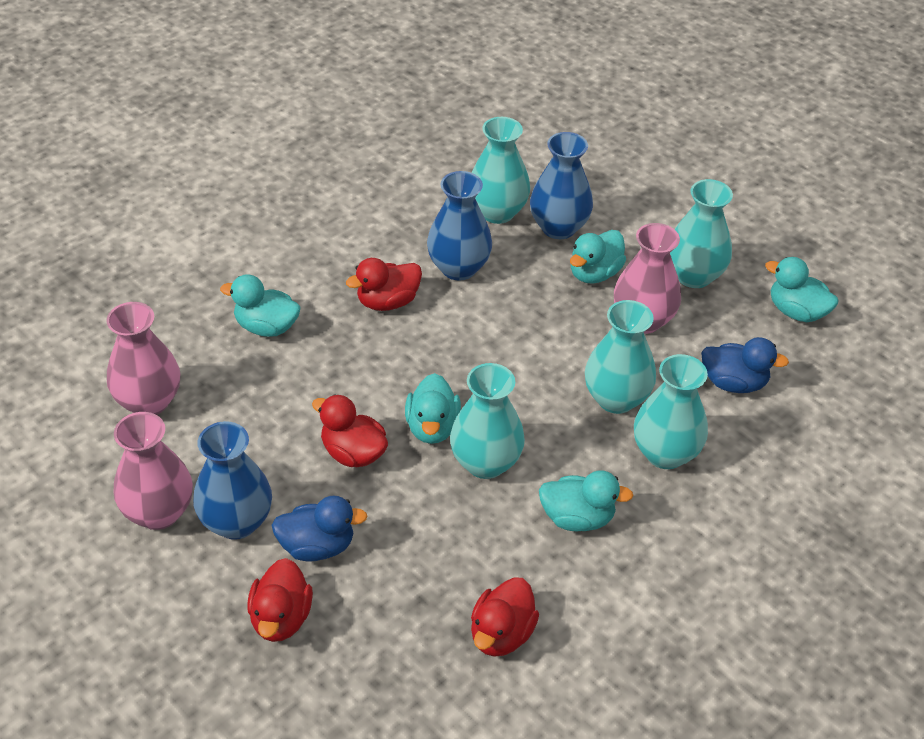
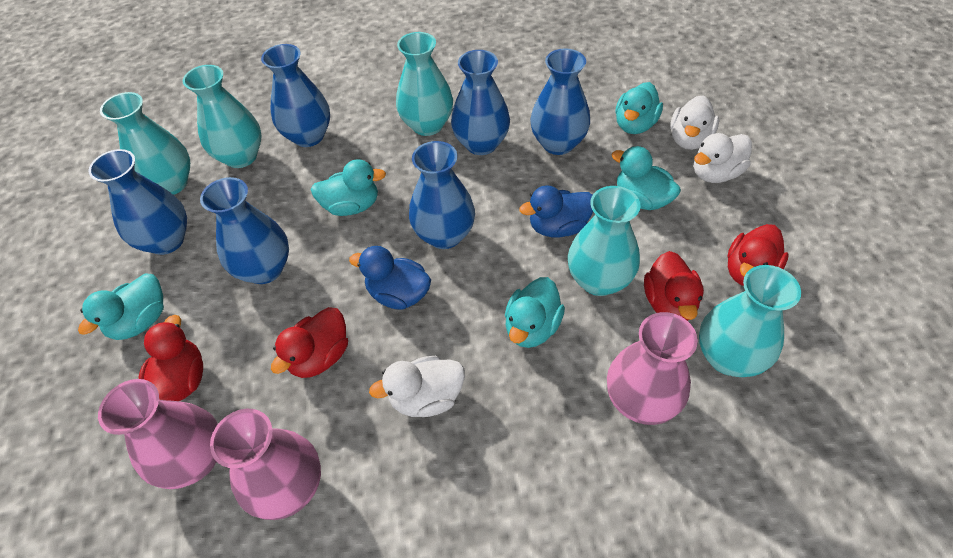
blue vase: 3 -> 6
white duck: 0 -> 3

